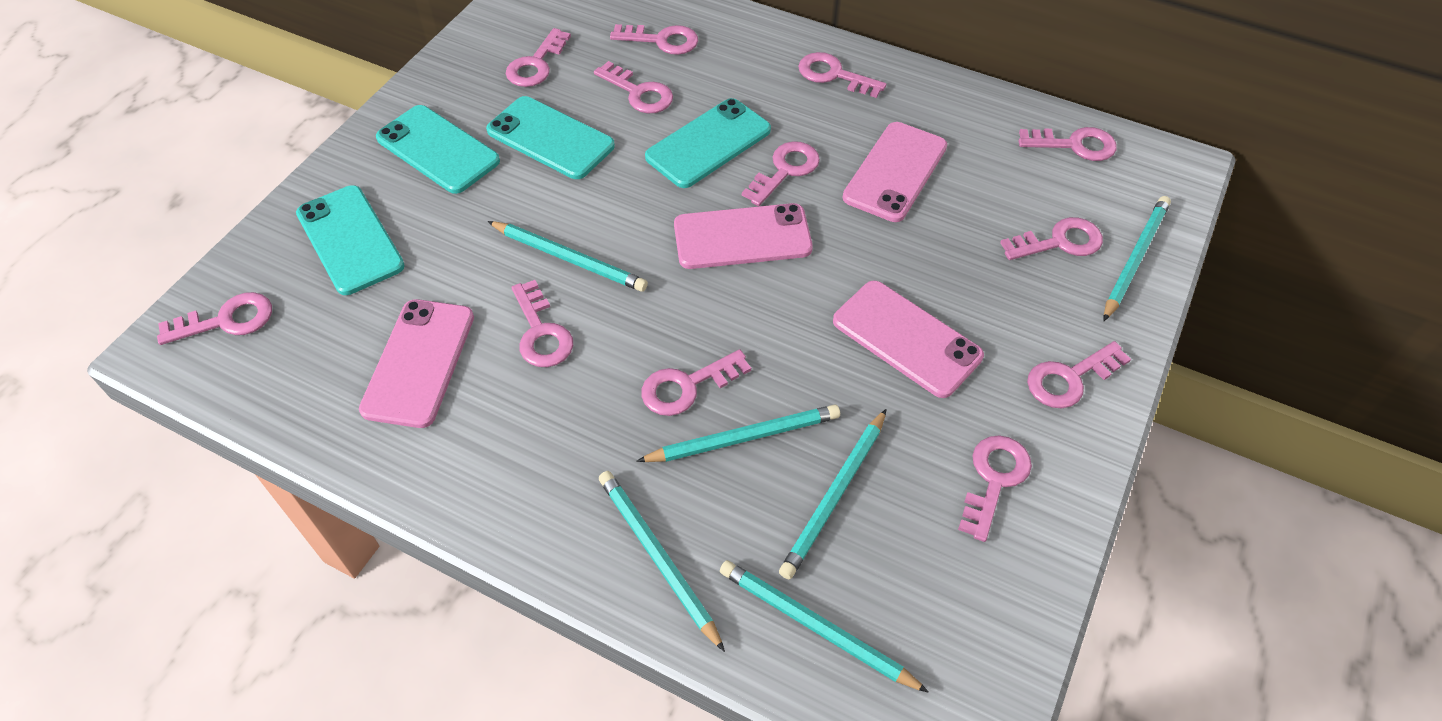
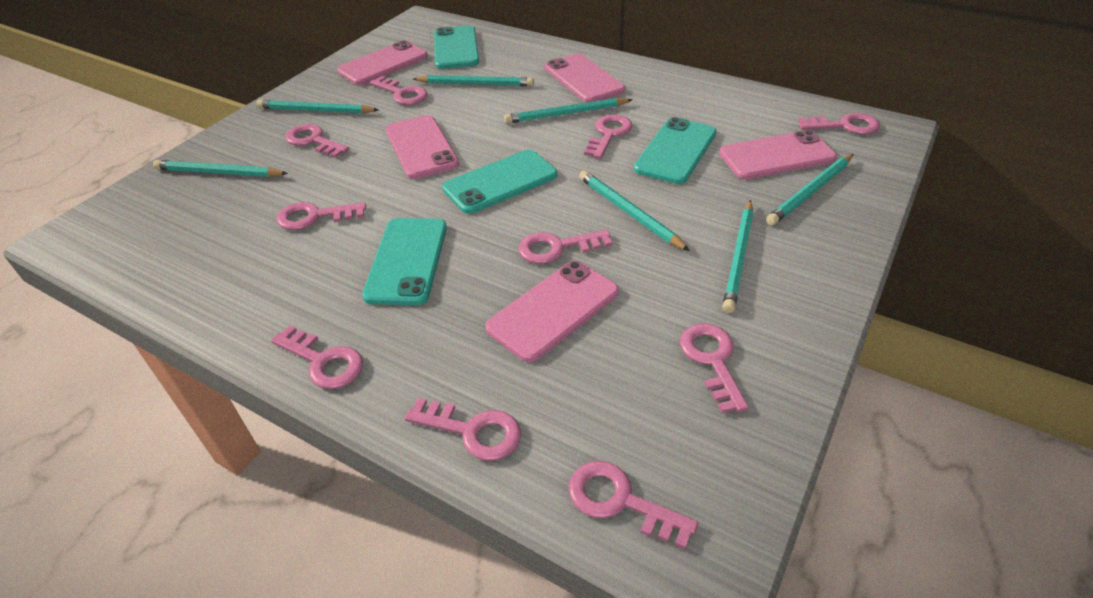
pink key: 12 -> 10
pink phone: 4 -> 5
turquoise pencil: 6 -> 7

